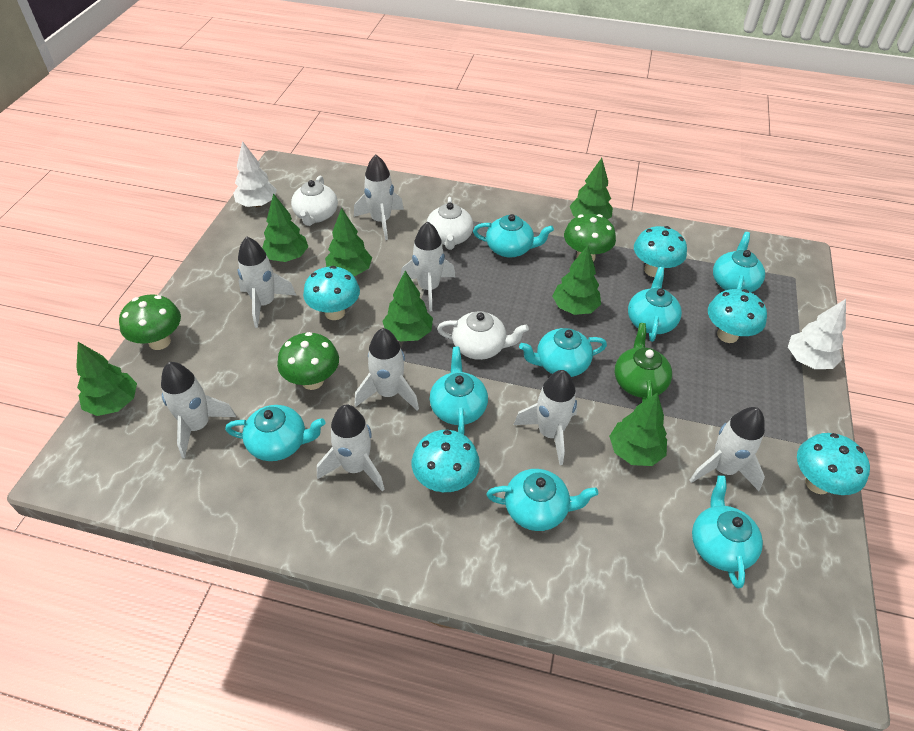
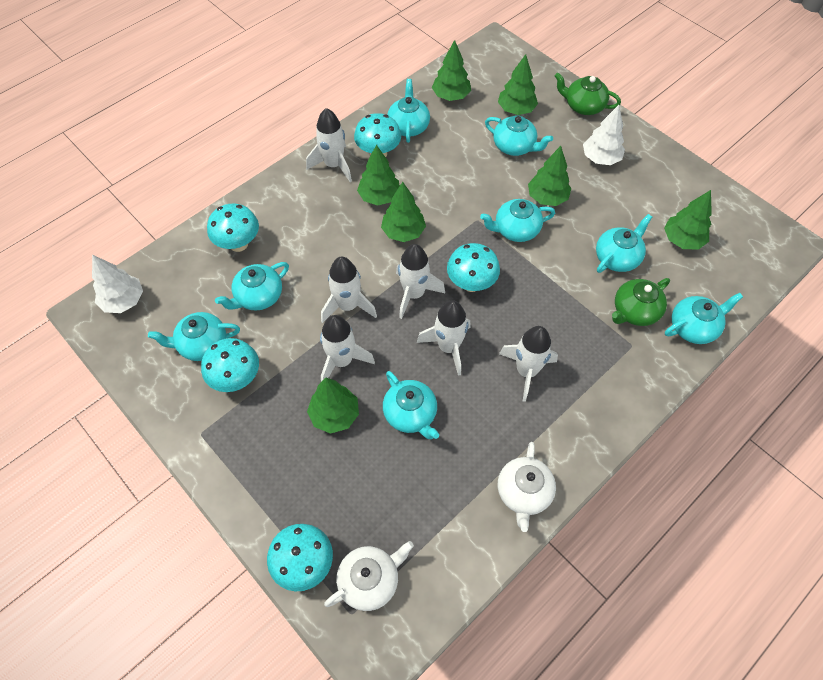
green mushroom: 3 -> 0
green teapot: 1 -> 2
white rocket: 8 -> 6
white teapot: 3 -> 2

